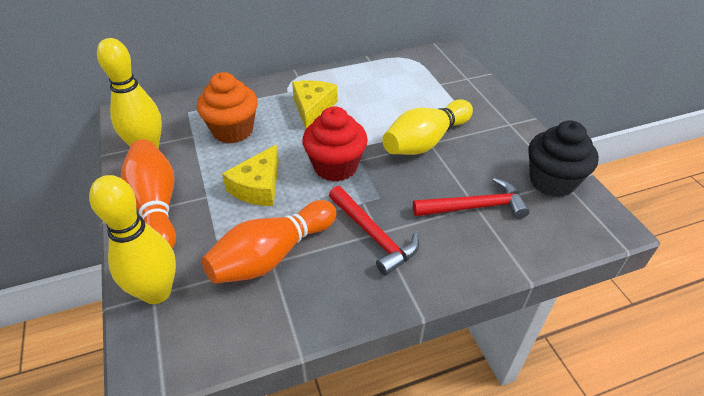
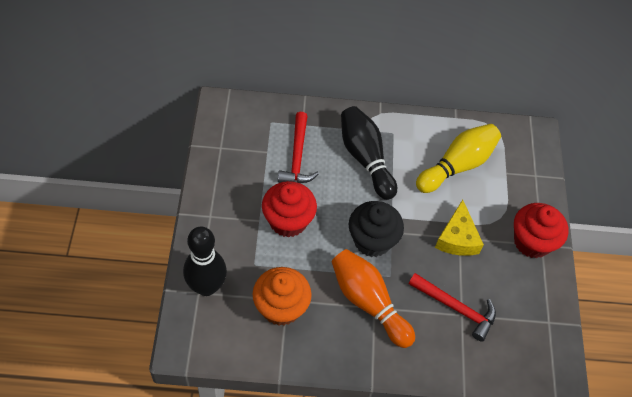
black bowling pin: 0 -> 2
orange bowling pin: 2 -> 1
red cupcake: 1 -> 2
yellow bowling pin: 3 -> 1
yellow cheese: 2 -> 1

